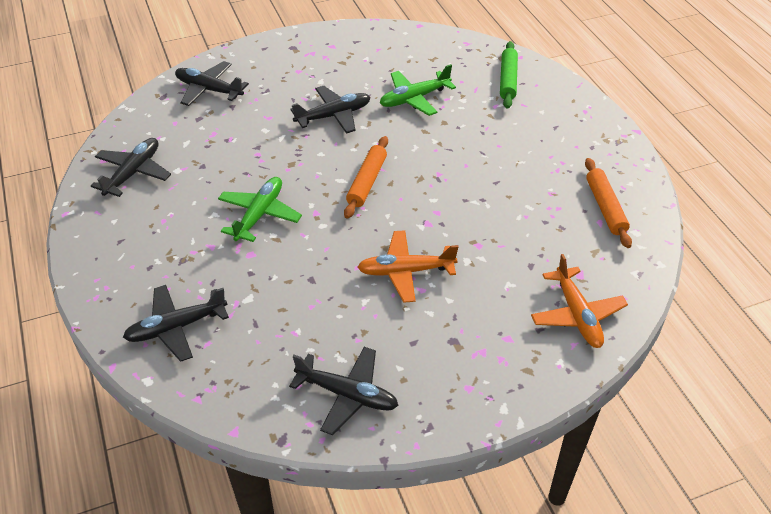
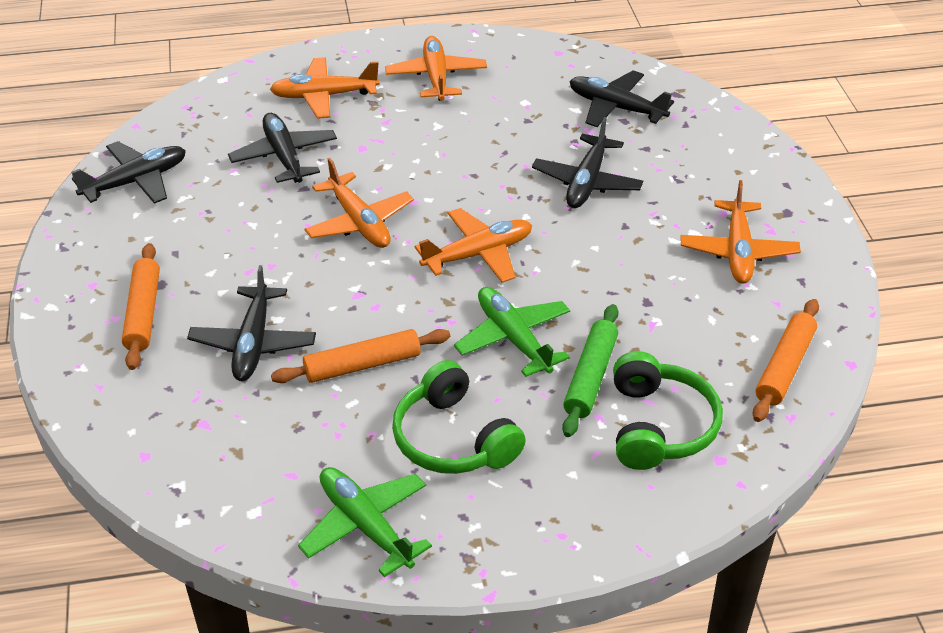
green headphones: 0 -> 2
orange plane: 2 -> 5
orange rolling pin: 2 -> 3

